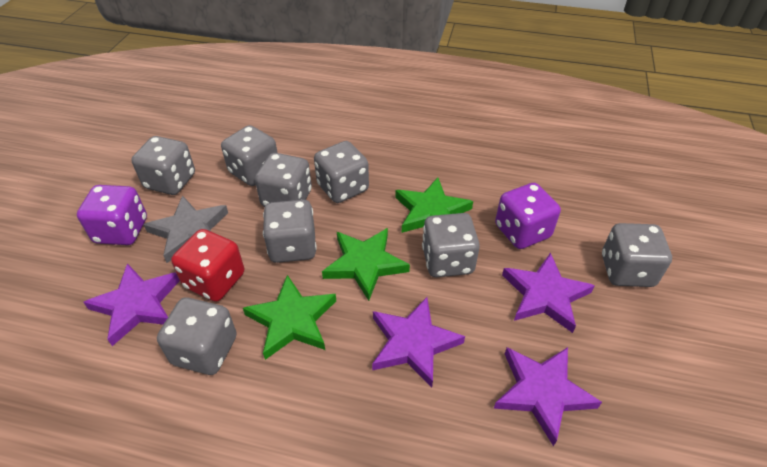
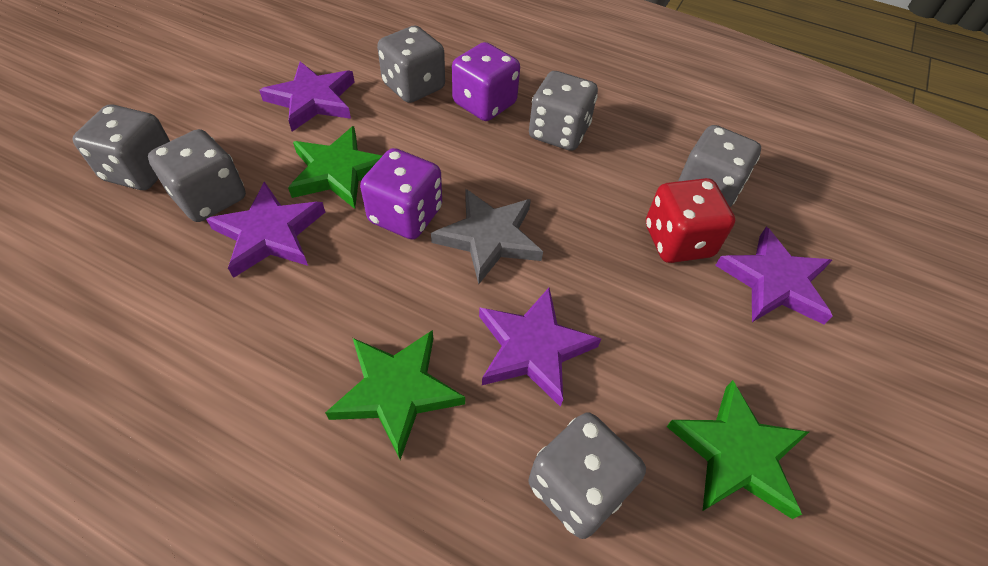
grey dice: 8 -> 6

